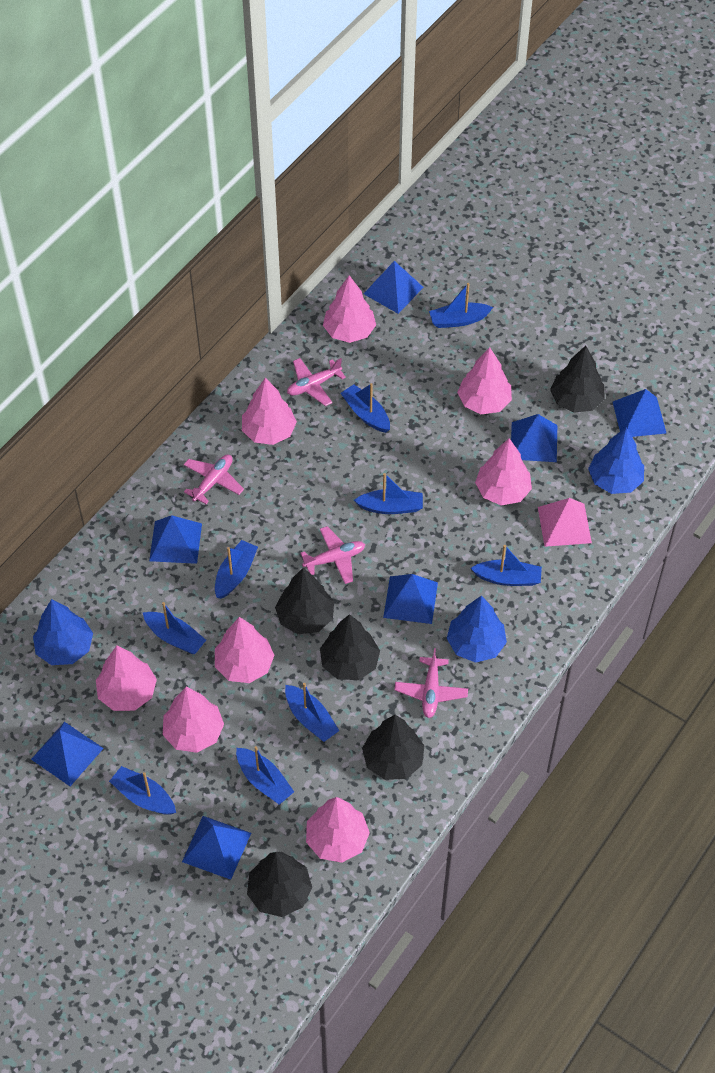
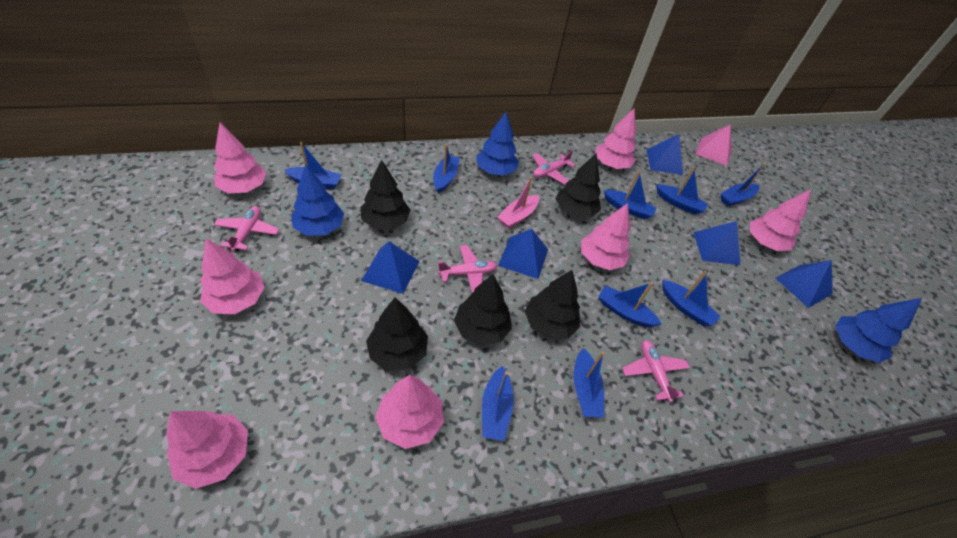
blue pyramid: 7 -> 5
pink boat: 0 -> 1
pink tree: 8 -> 7

